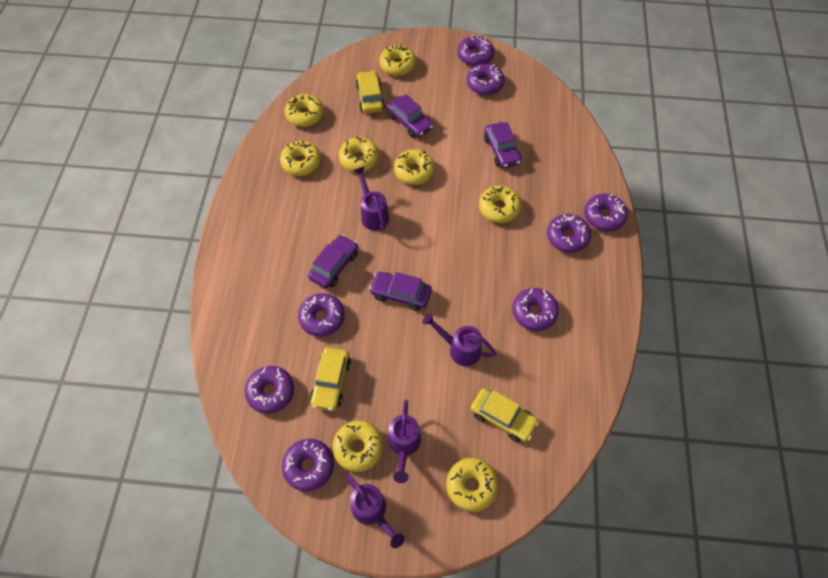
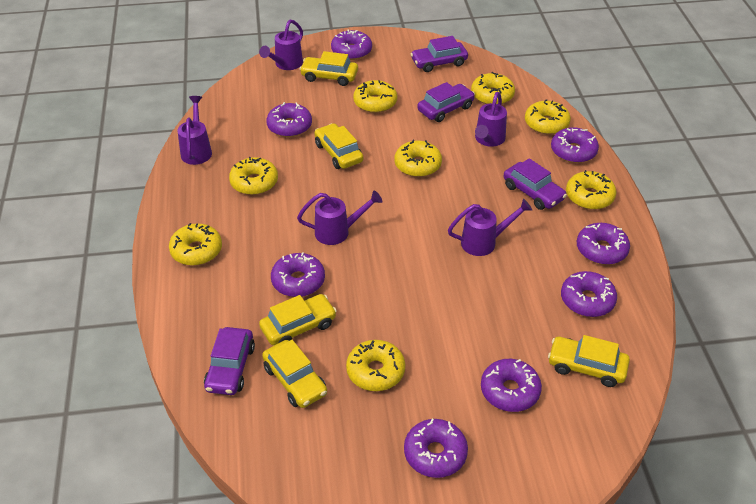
purple watering can: 4 -> 5
yellow car: 3 -> 5

